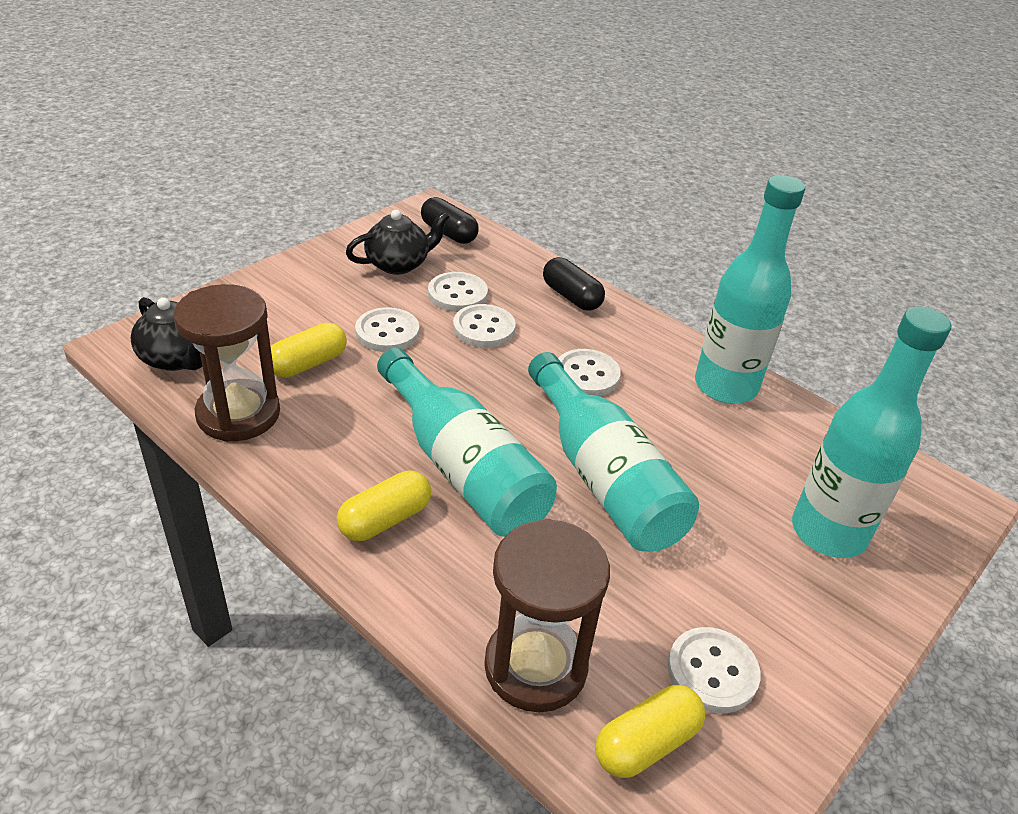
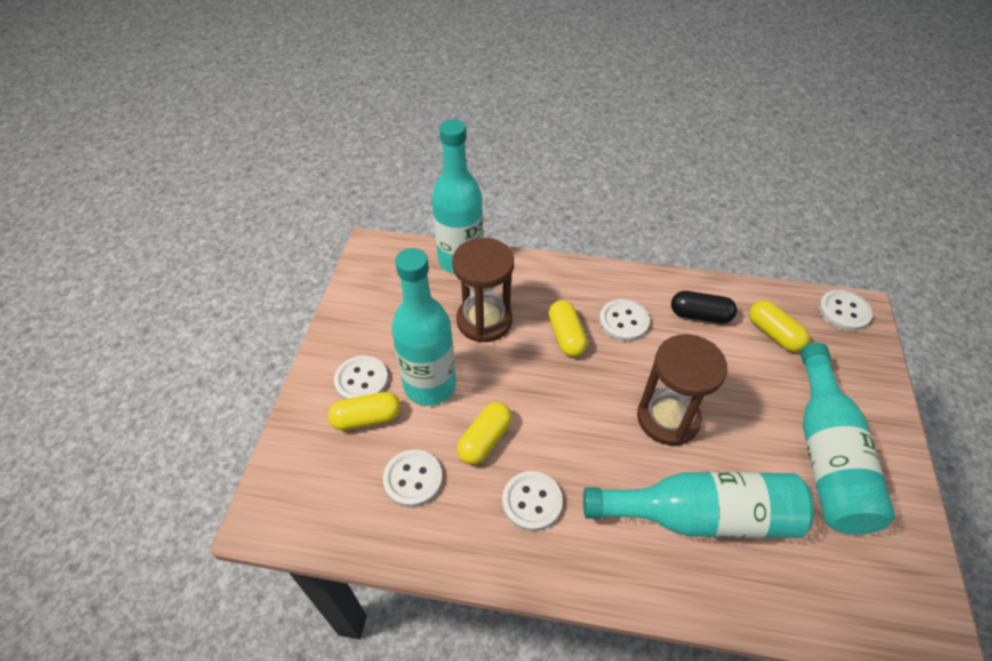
black capsule: 2 -> 1
black teapot: 2 -> 0
yellow capsule: 3 -> 4

